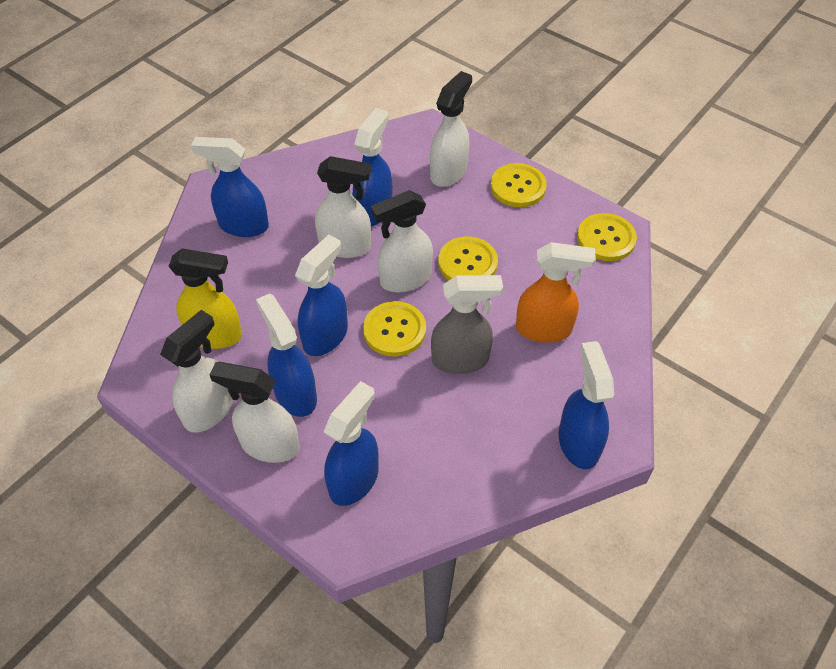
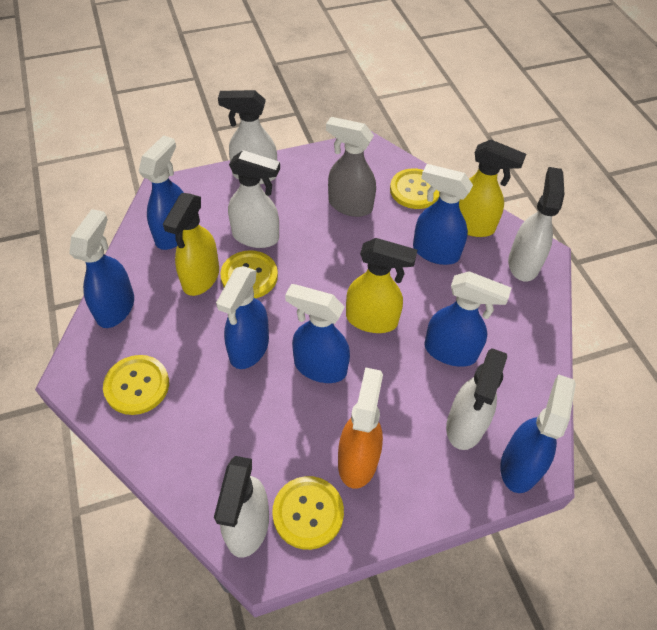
blue spray bottle: 6 -> 7
yellow spray bottle: 1 -> 3

